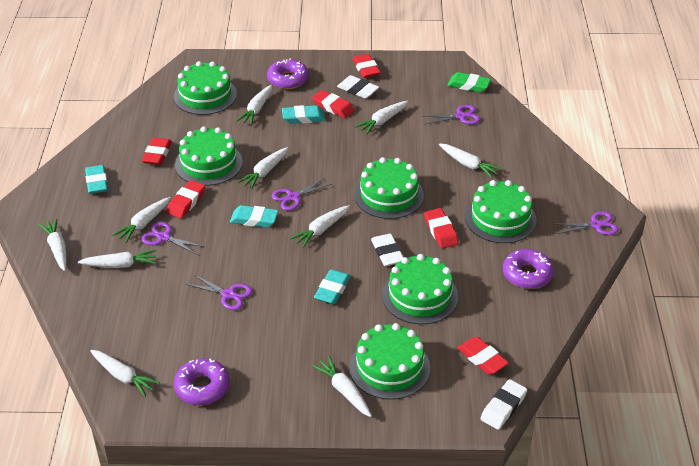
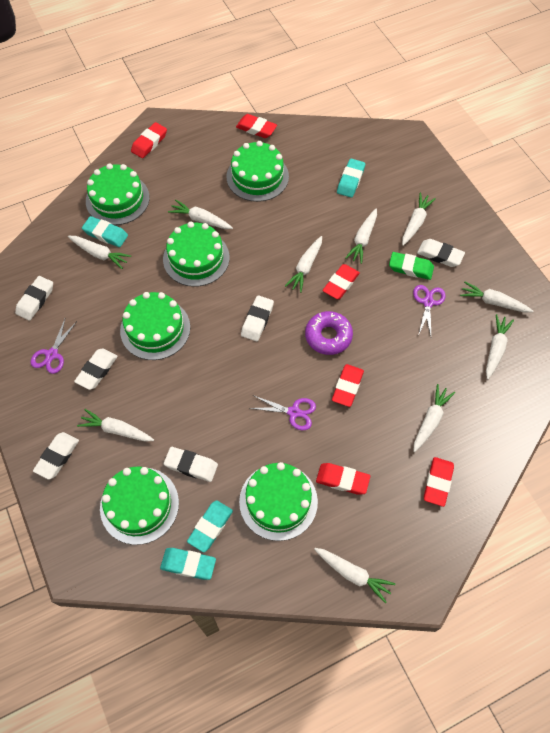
purple donut: 3 -> 1
purple scissors: 5 -> 3
white eraser: 3 -> 6

